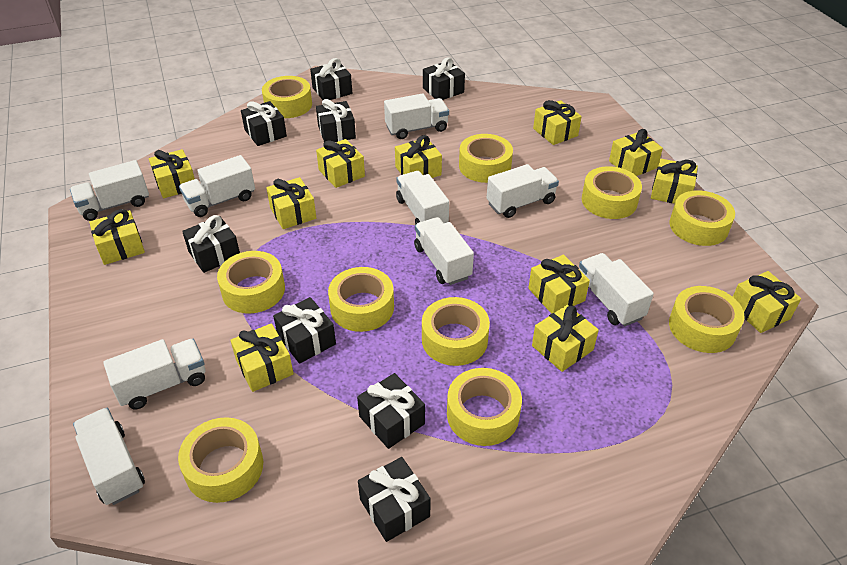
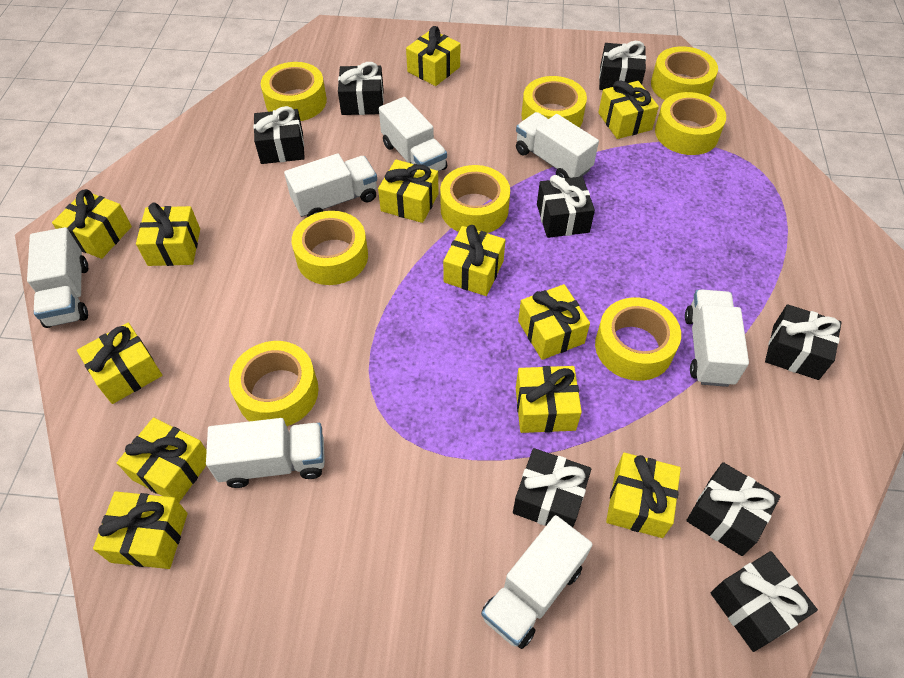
white truck: 9 -> 7
yellow tape: 10 -> 8

